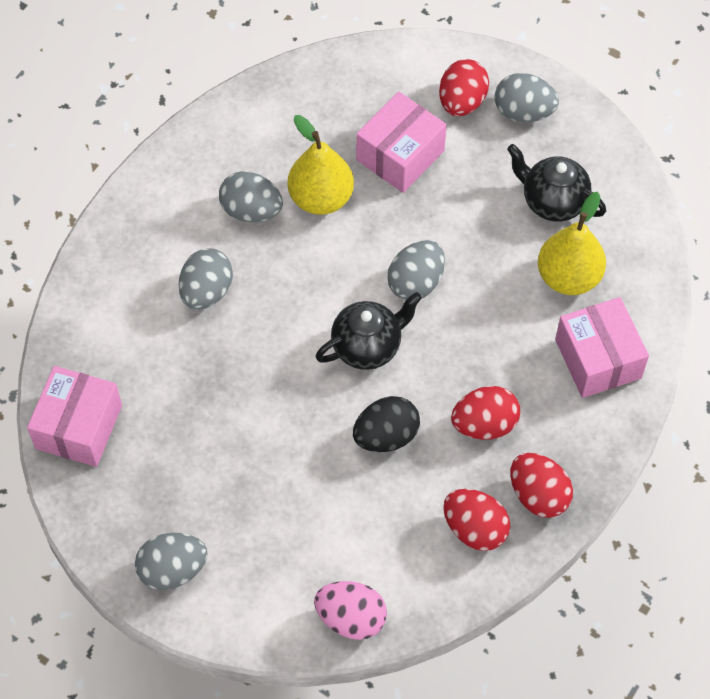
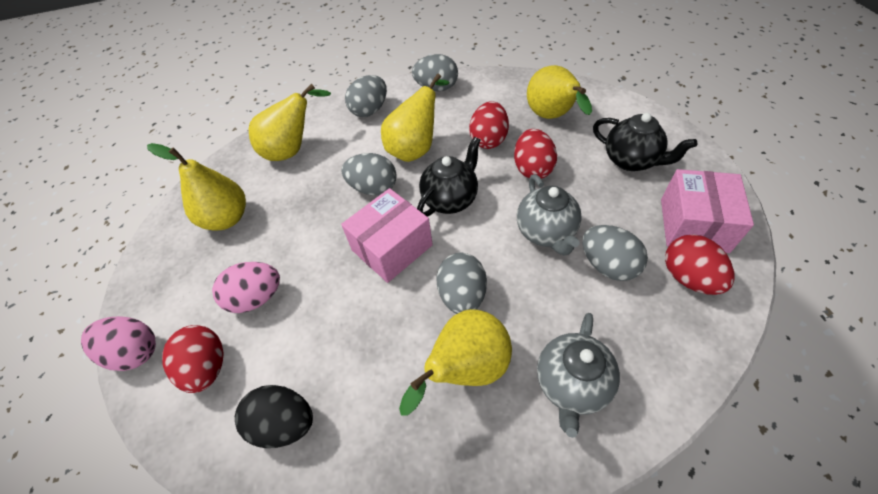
grey teapot: 0 -> 2
pink box: 3 -> 2
pink egg: 1 -> 2
yellow pear: 2 -> 5

